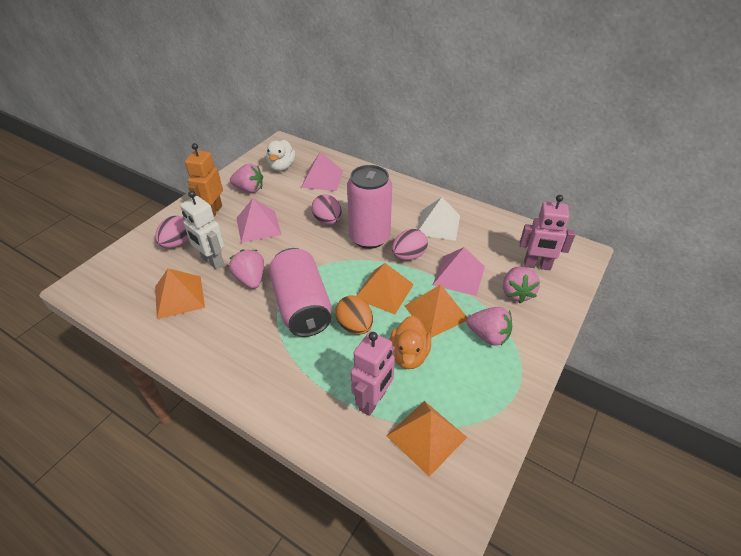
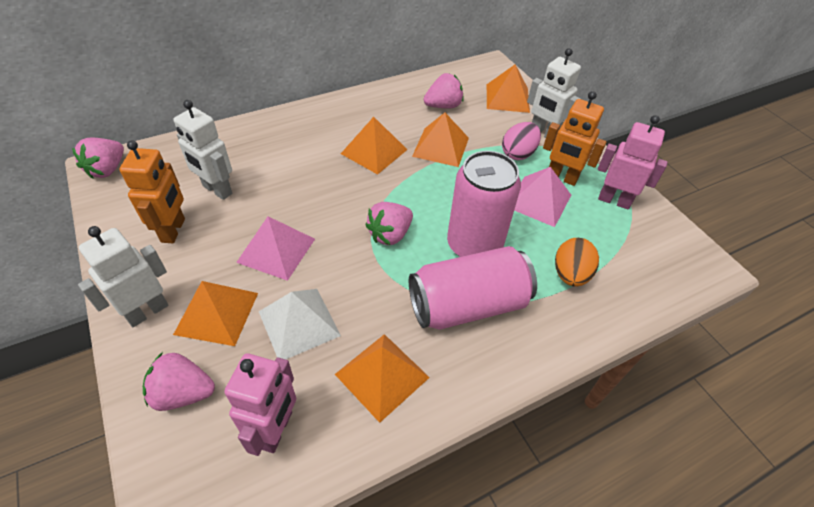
orange duck: 1 -> 0
orange pyramid: 4 -> 5
orange robot: 1 -> 2
pink egg: 3 -> 1
pink pyramid: 3 -> 2
white duck: 1 -> 0
white robot: 1 -> 3

